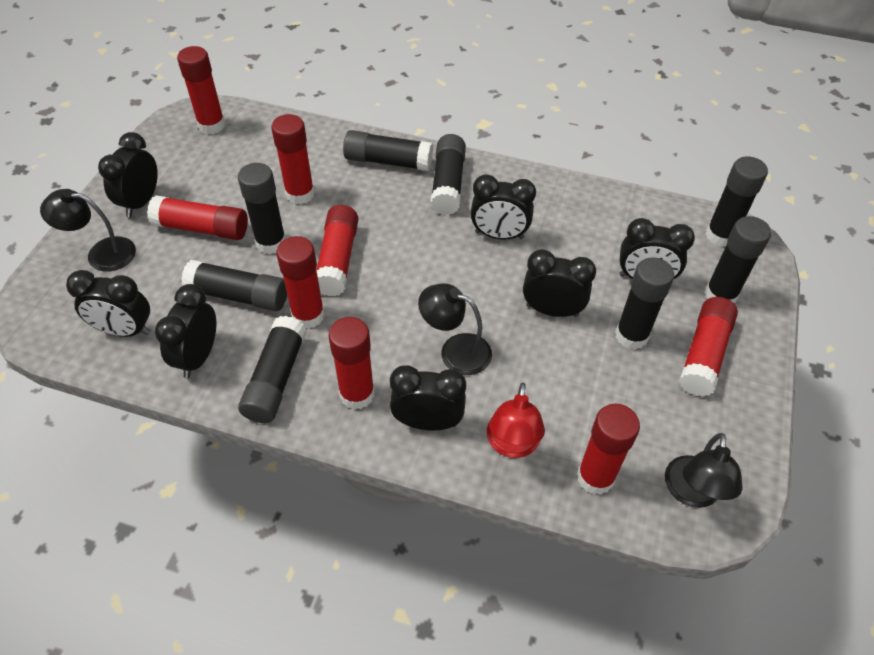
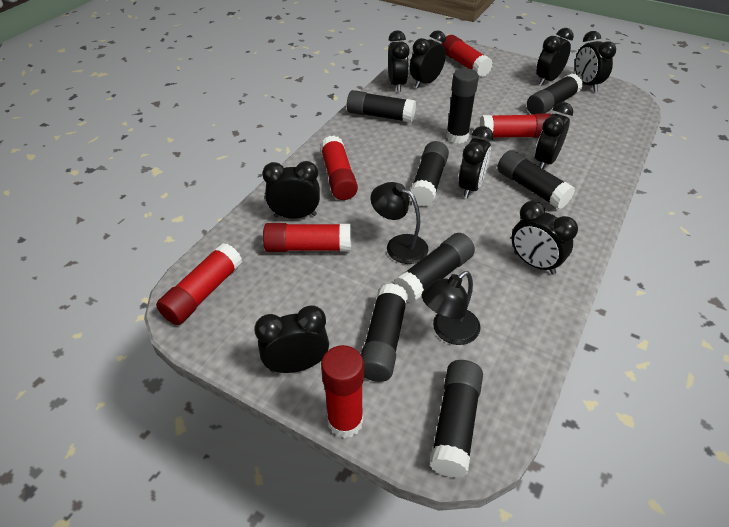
black clock: 7 -> 9
black lamp: 3 -> 2
red glue stick: 8 -> 6
red lamp: 1 -> 0

